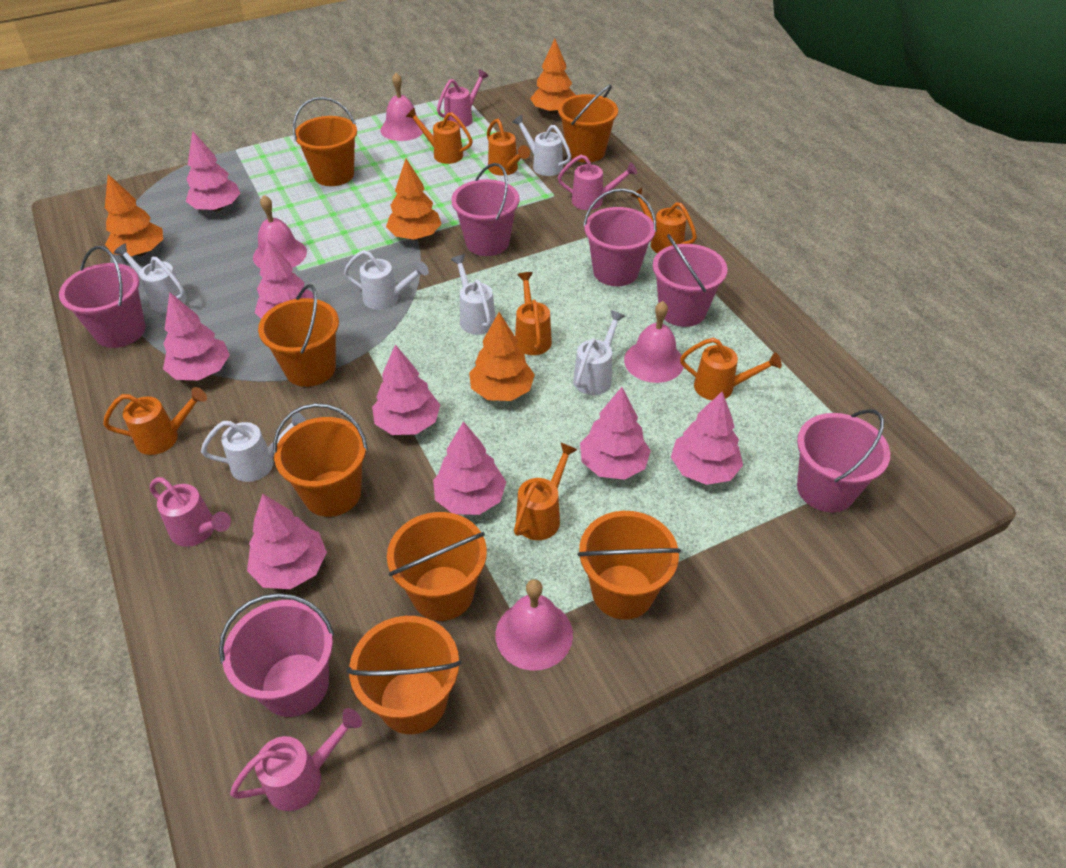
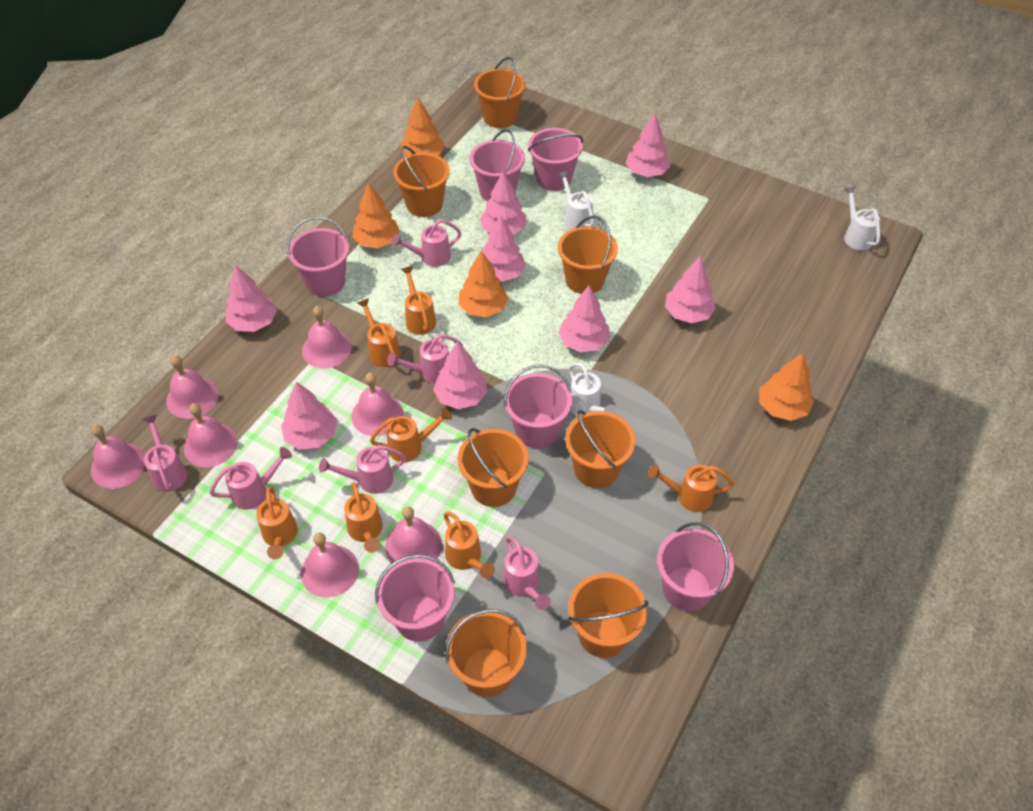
pink bell: 4 -> 7
pink watering can: 4 -> 6
white watering can: 6 -> 3

